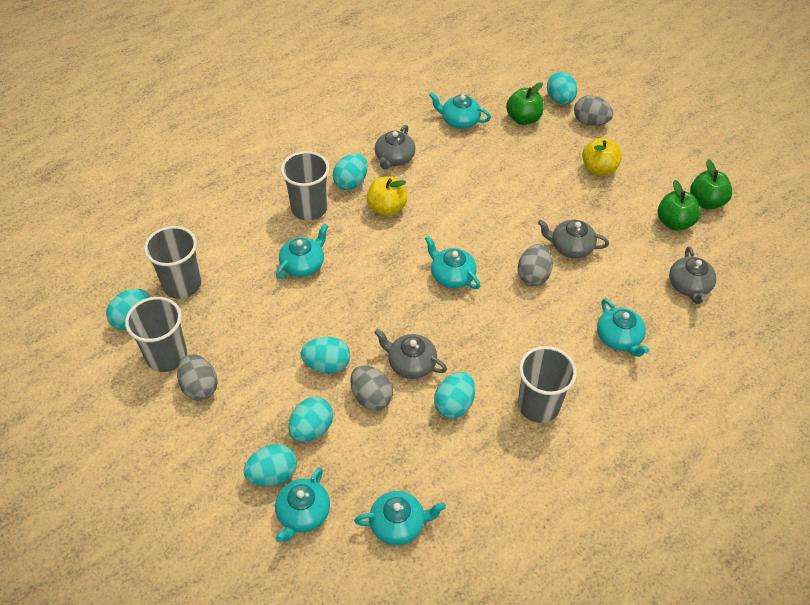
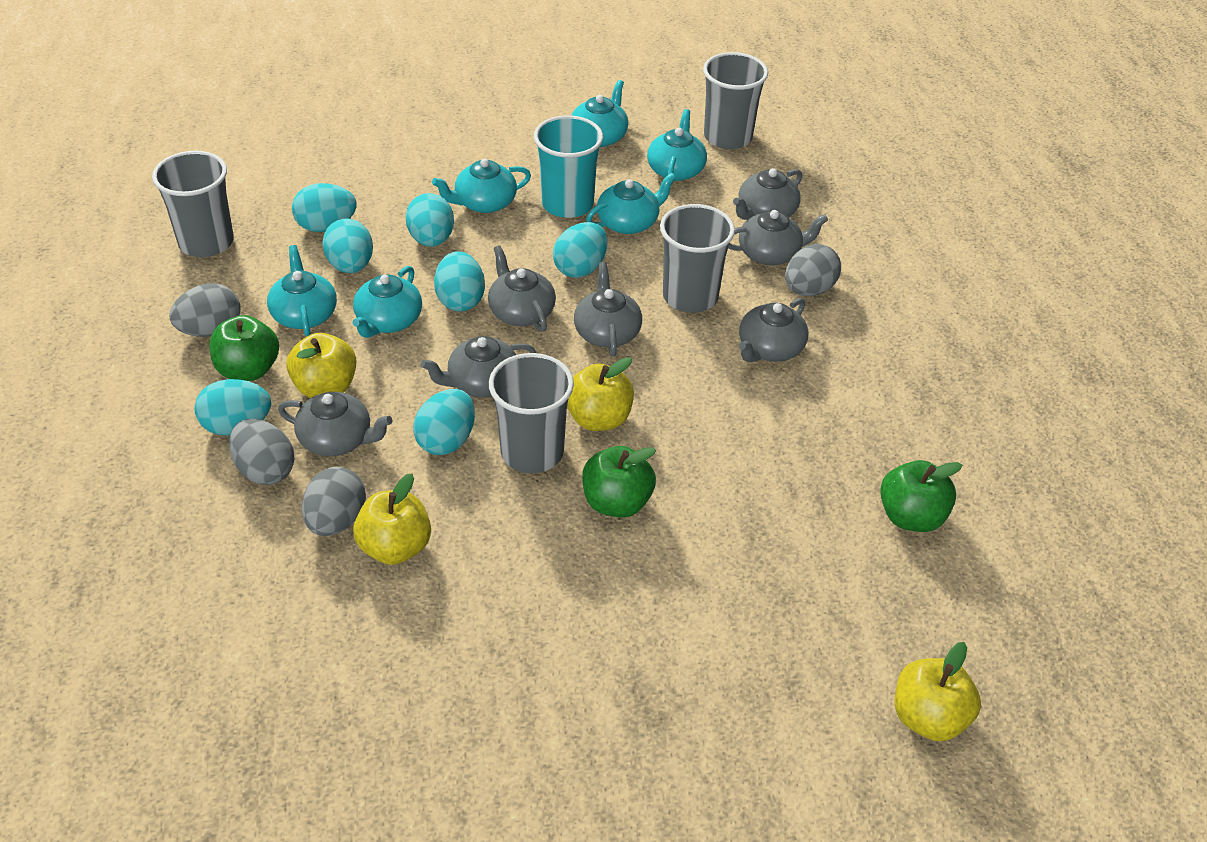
grey teapot: 4 -> 7
turquoise cup: 0 -> 1
yellow apple: 2 -> 4

